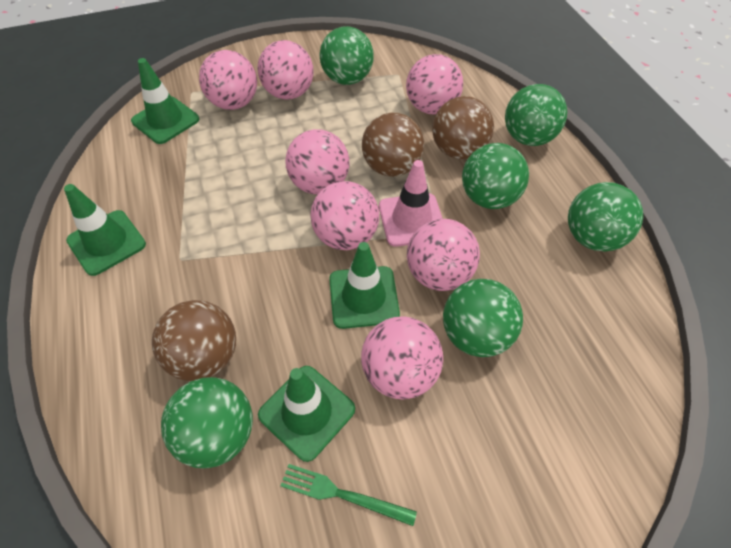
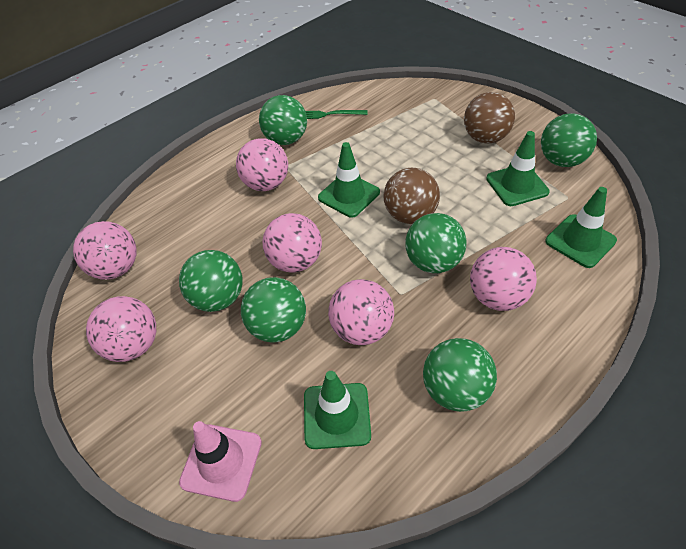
brown ball: 3 -> 2
pink ball: 7 -> 6

